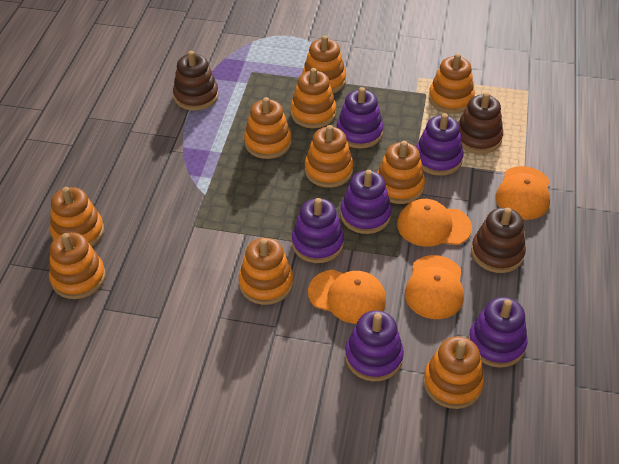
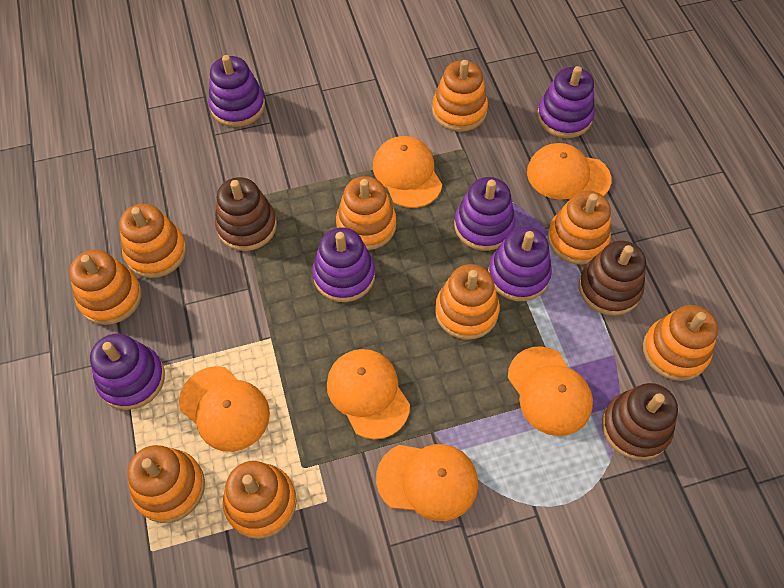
orange cap: 4 -> 6
orange stacking toy: 10 -> 9

